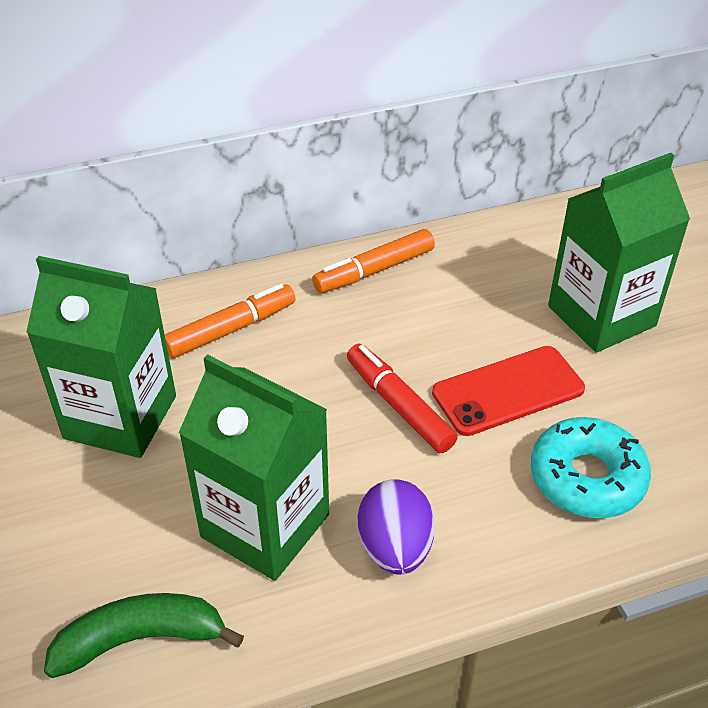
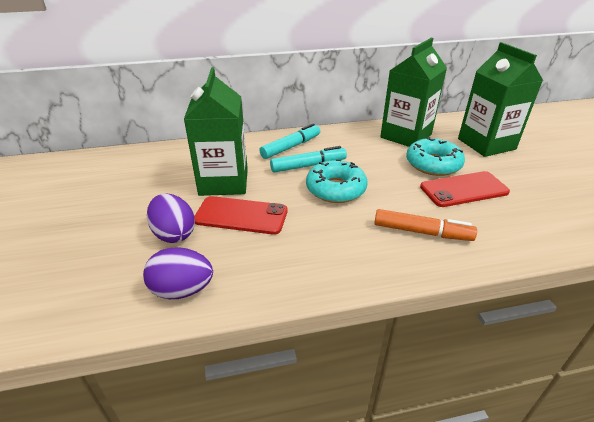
green banana: 1 -> 0
orange marker: 2 -> 1
purple egg: 1 -> 2
red marker: 1 -> 0
red phone: 1 -> 2
turquoise donut: 1 -> 2
turquoise marker: 0 -> 2

